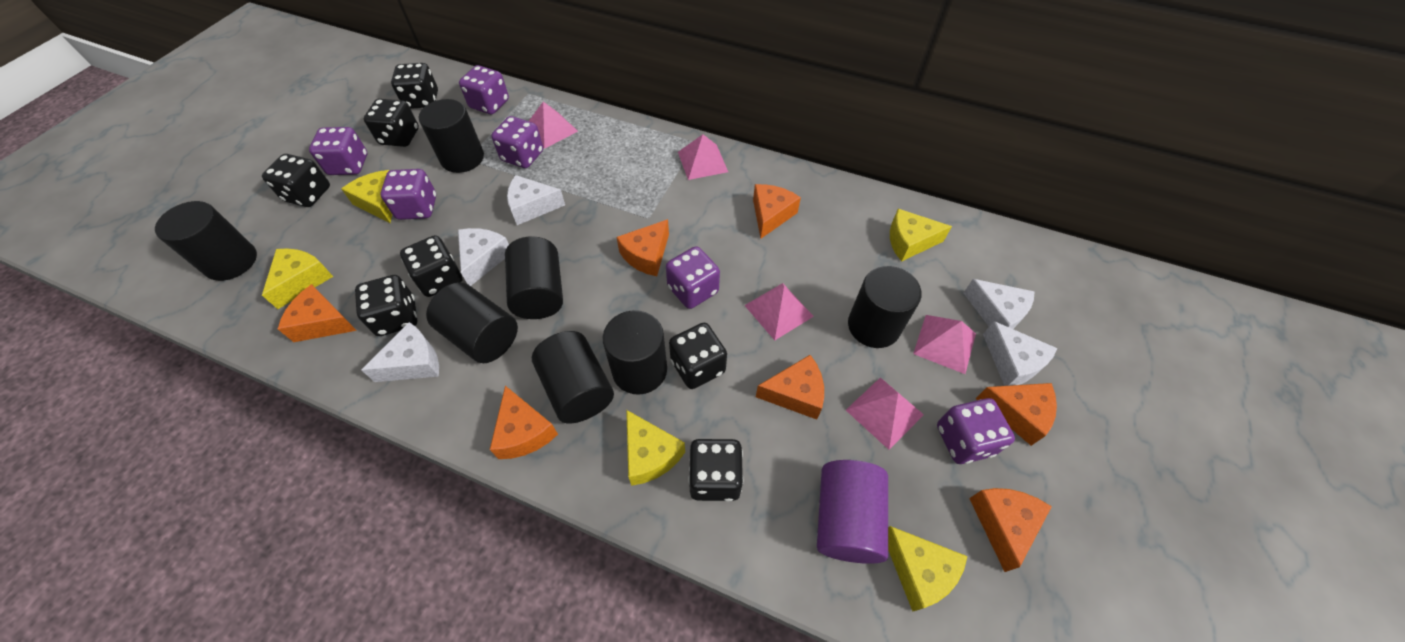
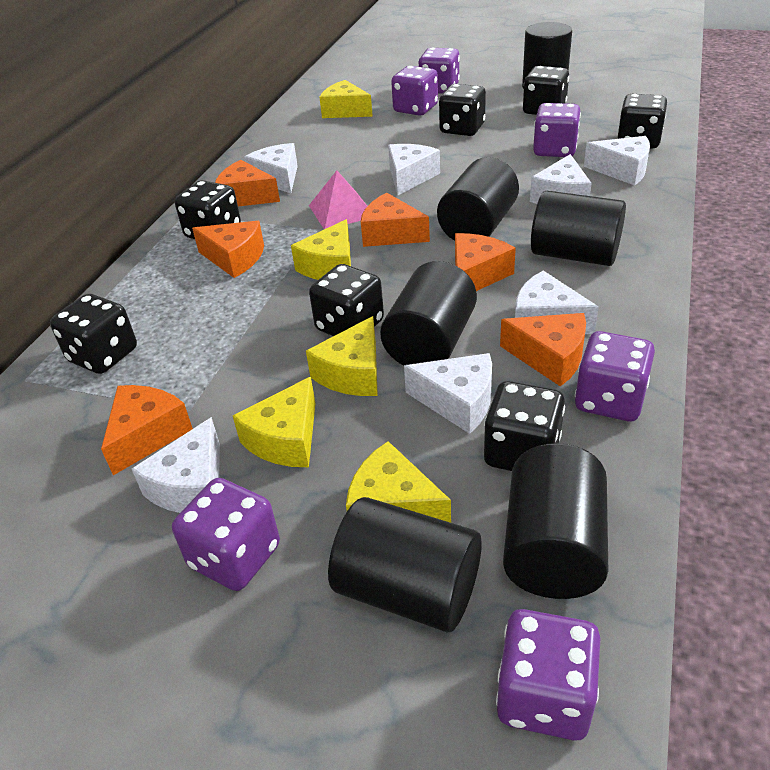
black cylinder: 7 -> 6
orange cheese: 7 -> 6
pink pyramid: 5 -> 1
purple cylinder: 1 -> 0
white cheese: 5 -> 7

